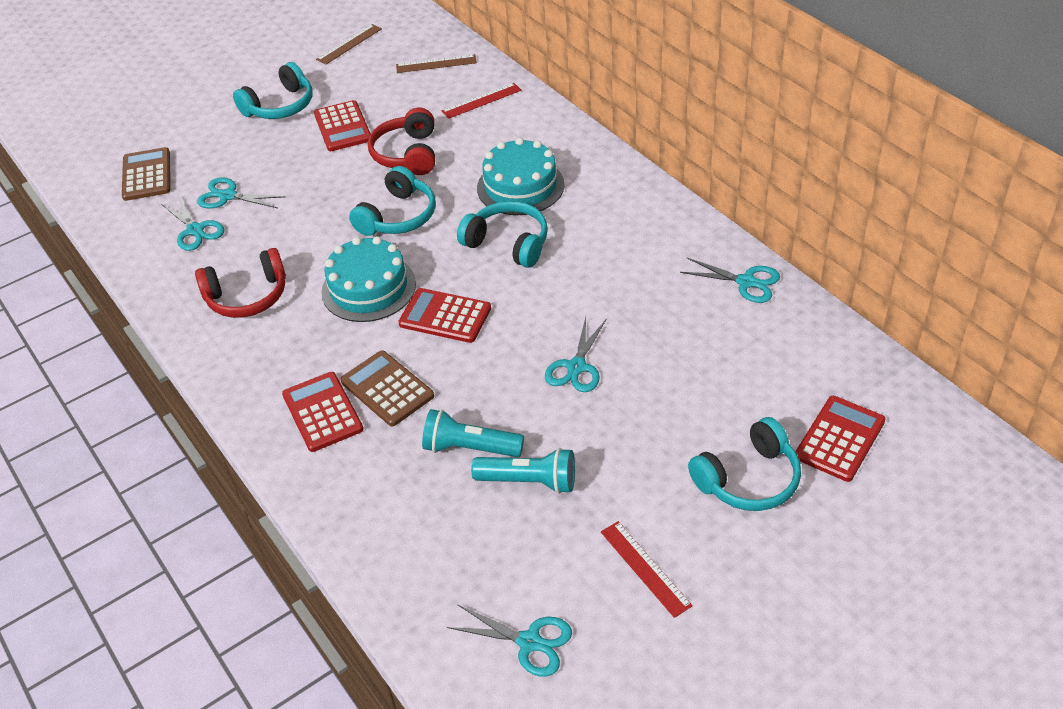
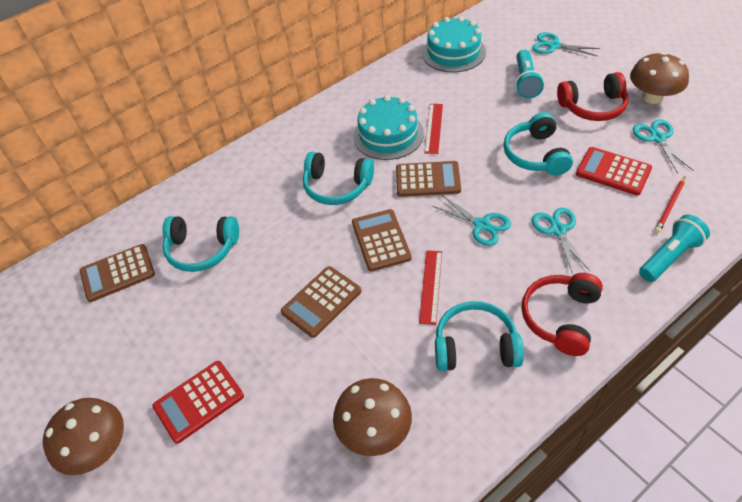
brown calculator: 2 -> 4
brown mushroom: 0 -> 3
brown ruler: 2 -> 0
red calculator: 4 -> 2
red pencil: 0 -> 1
turquoise scissors: 5 -> 4

